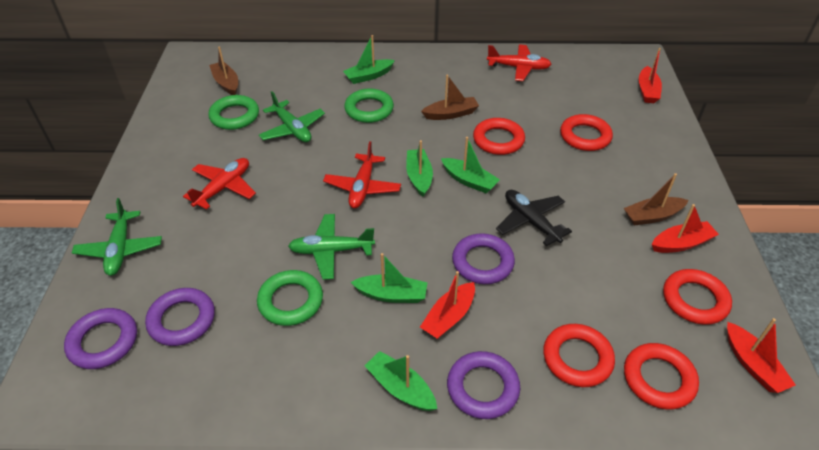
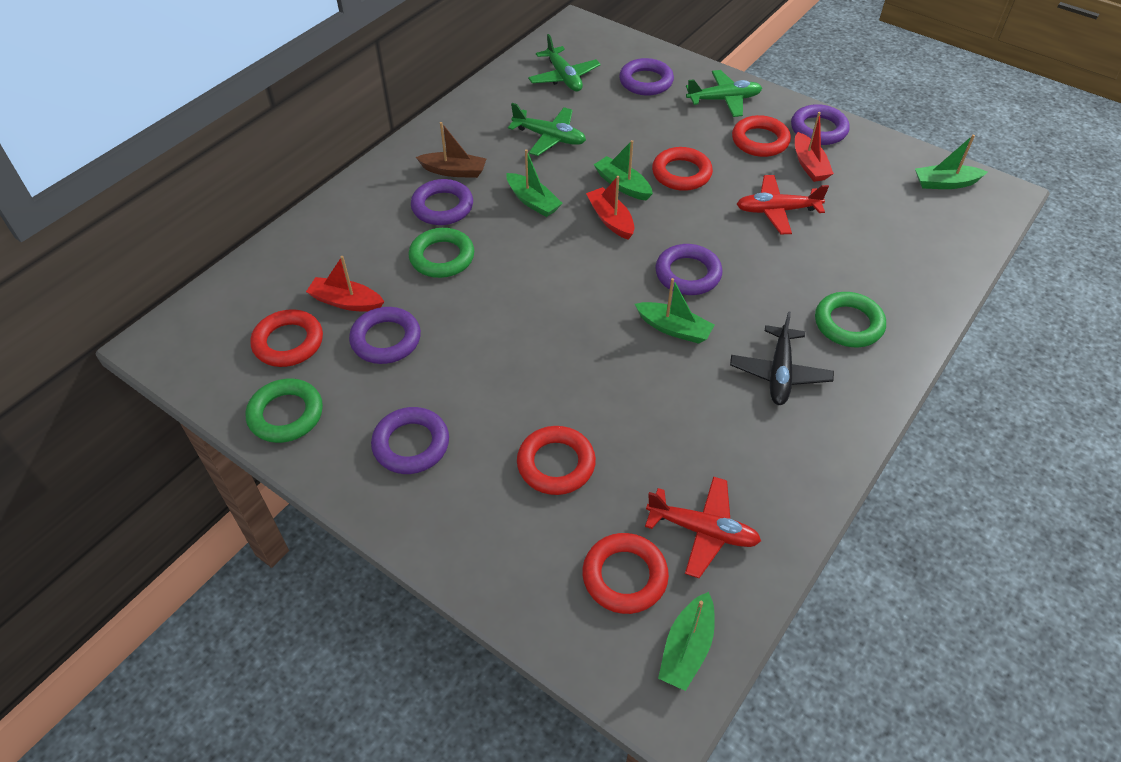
brown boat: 3 -> 1
purple ring: 4 -> 6
red boat: 4 -> 3
red plane: 3 -> 2

